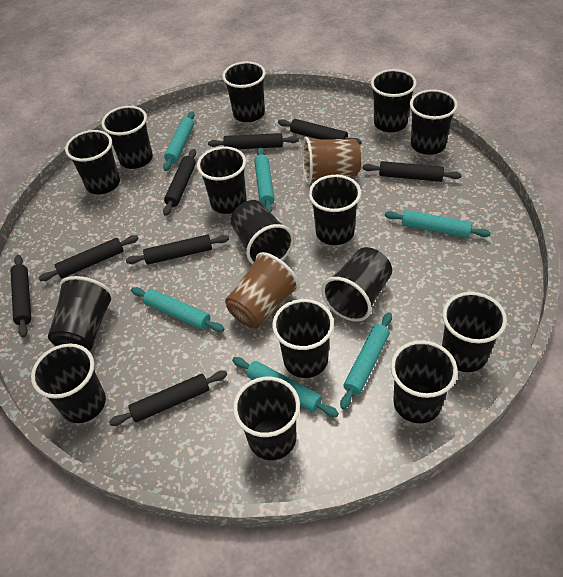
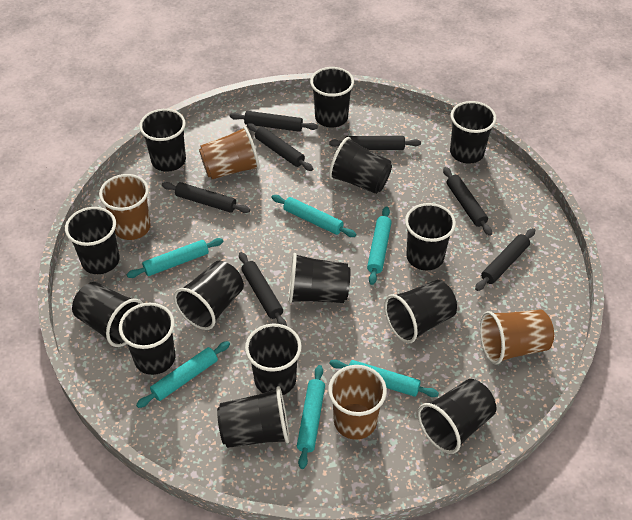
black cup: 15 -> 14
black rolling pin: 8 -> 7
brown cup: 2 -> 4

